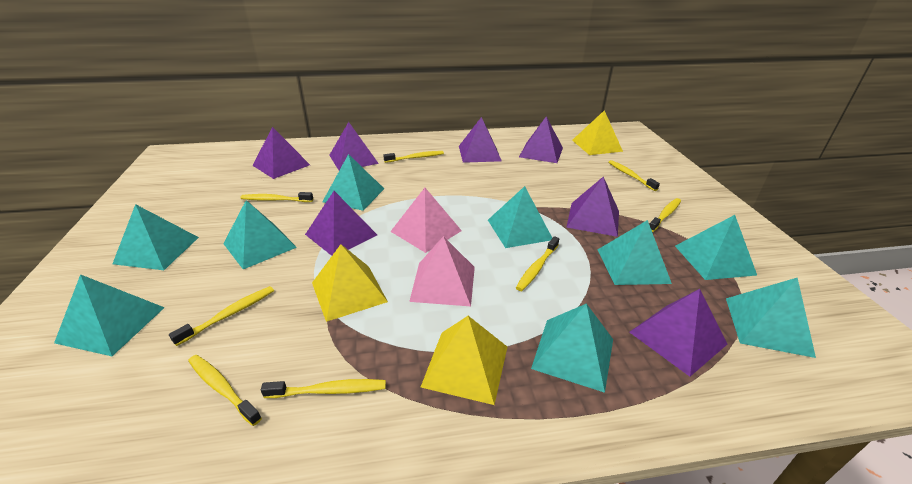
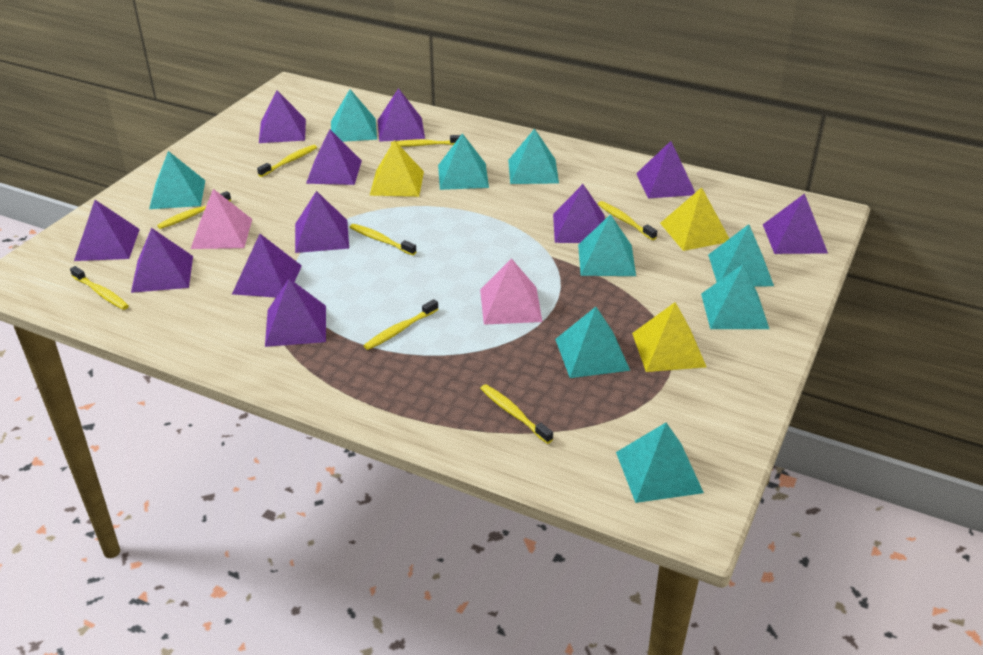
purple pyramid: 7 -> 11

